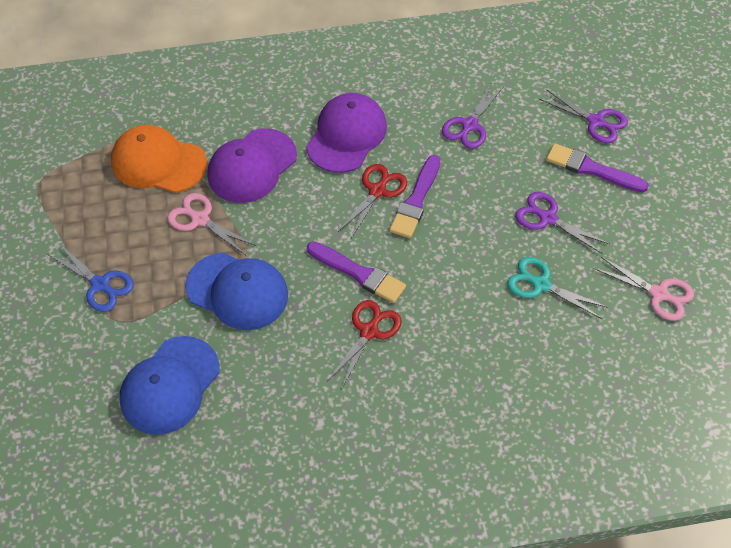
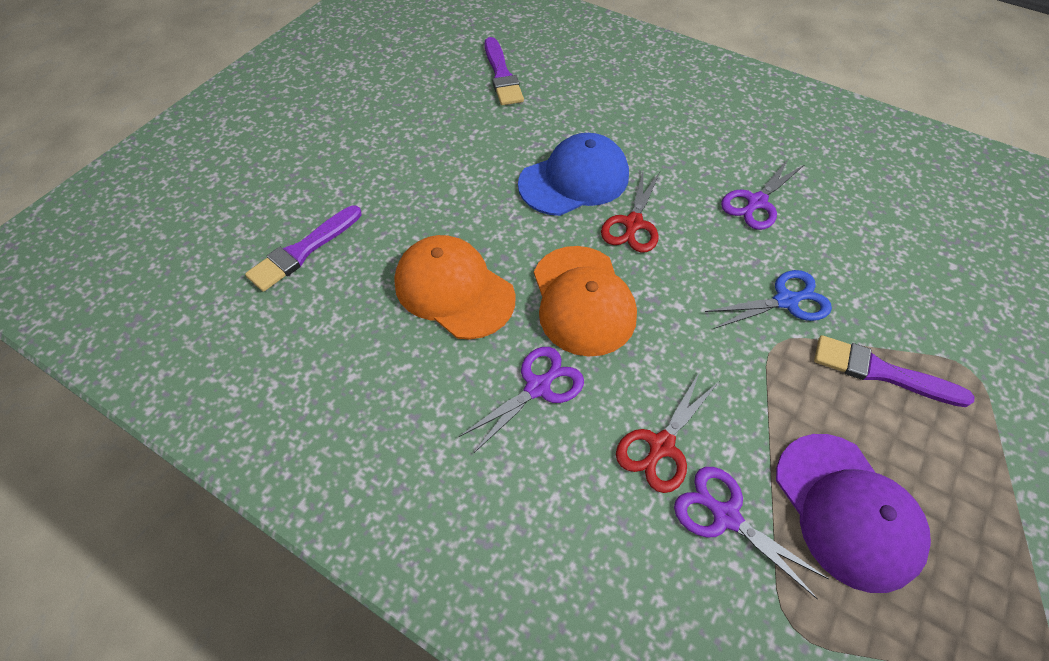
blue cap: 2 -> 1
orange cap: 1 -> 2
pink scissors: 2 -> 0
purple cap: 2 -> 1
turquoise scissors: 1 -> 0

